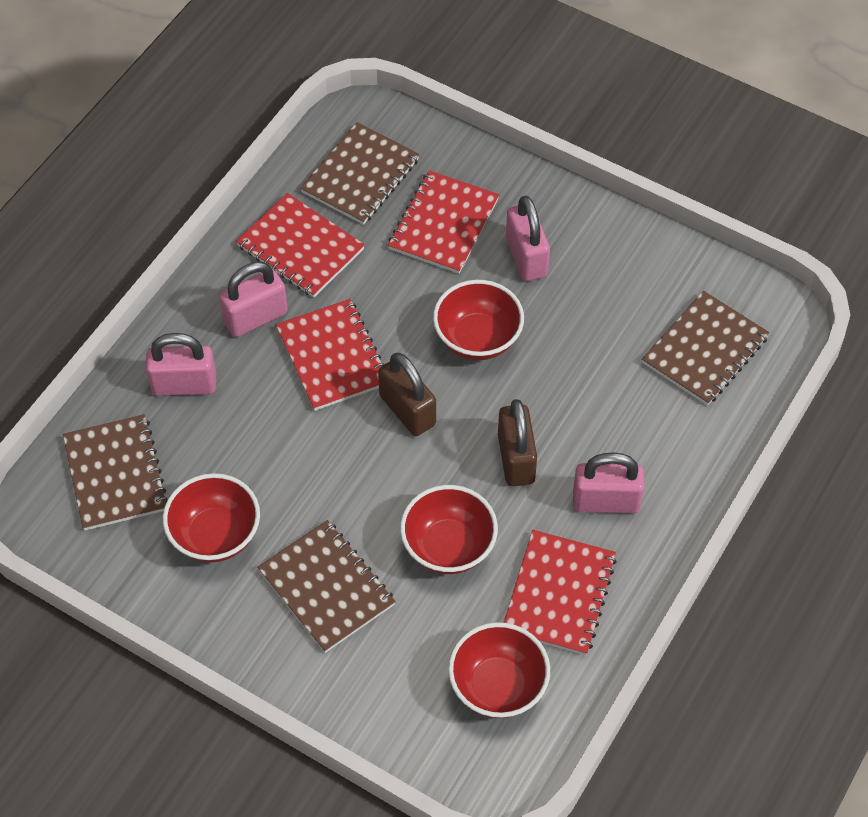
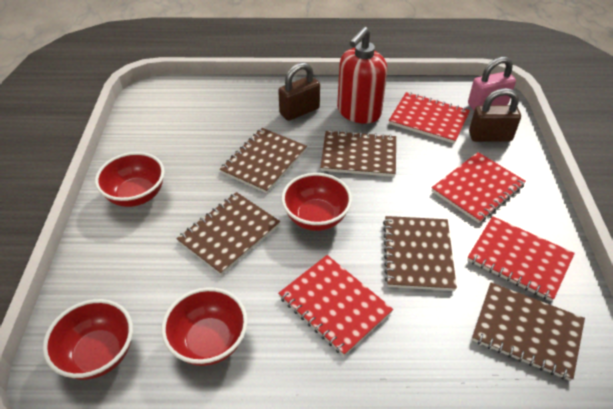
brown notebook: 4 -> 5
pink padlock: 4 -> 1
red soap dispenser: 0 -> 1

